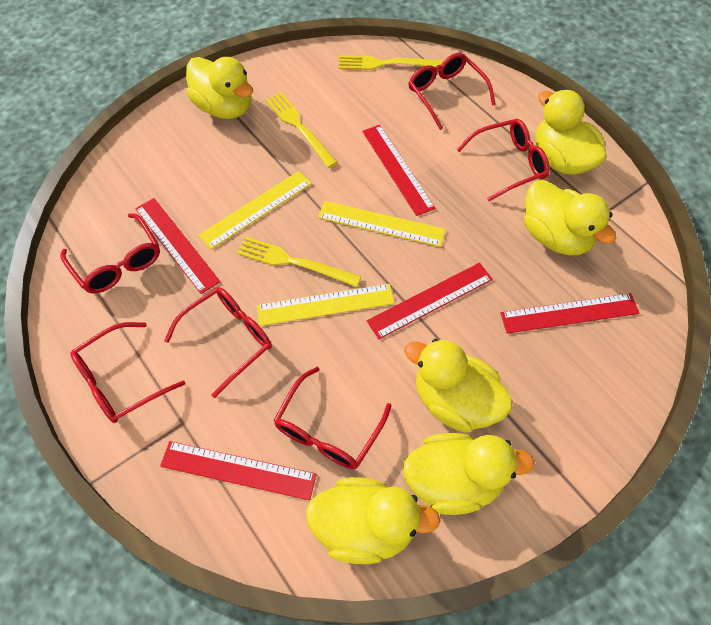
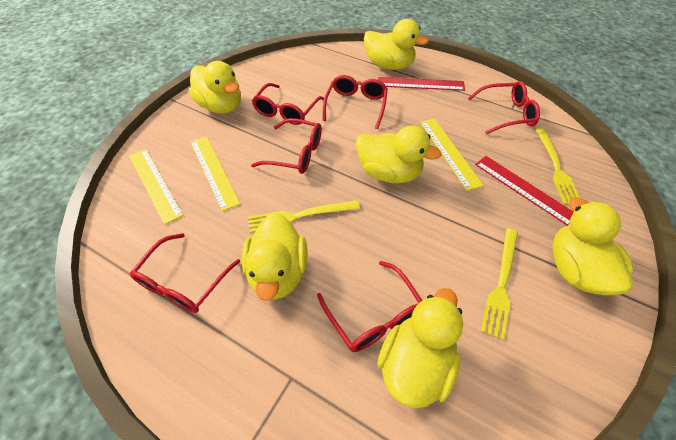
red ruler: 5 -> 2

